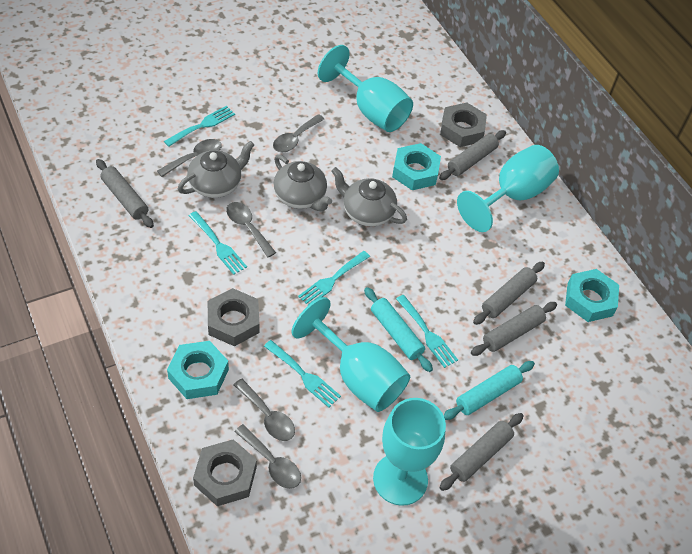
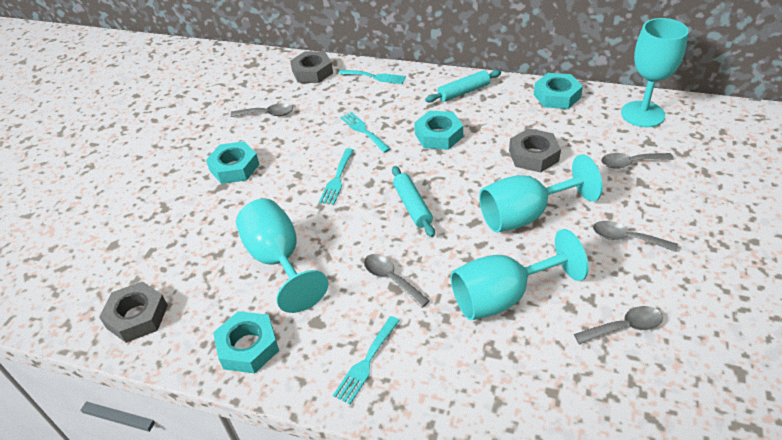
grey rolling pin: 5 -> 0
grey teapot: 3 -> 0
turquoise fork: 5 -> 4
turquoise nut: 3 -> 4

